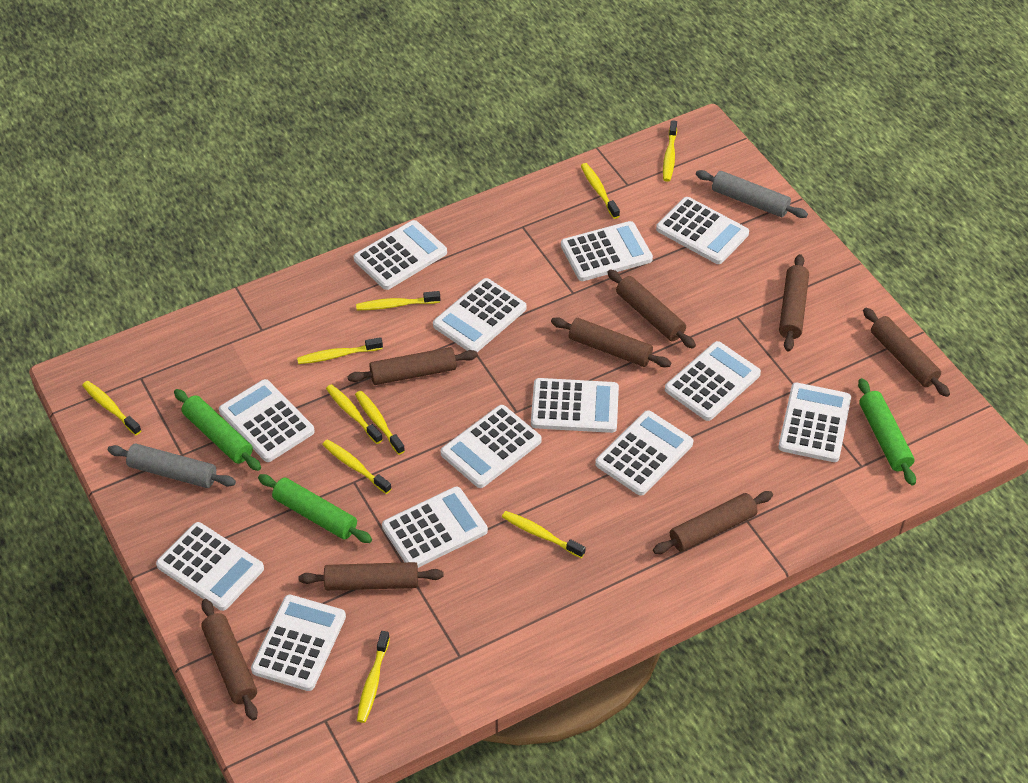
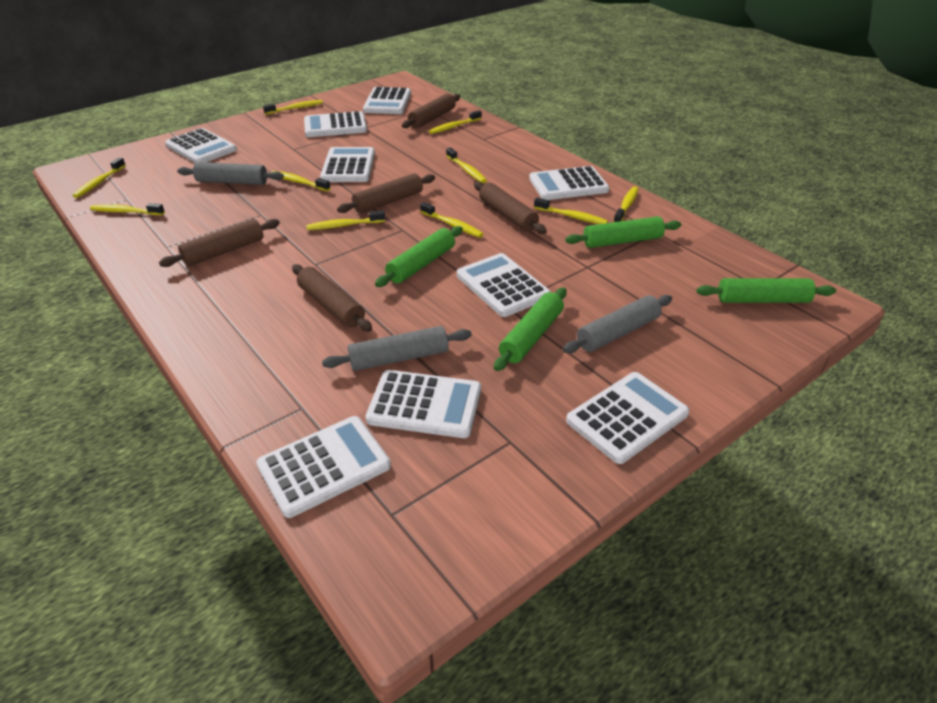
brown rolling pin: 8 -> 5
green rolling pin: 3 -> 4
grey rolling pin: 2 -> 3
white calculator: 13 -> 9

